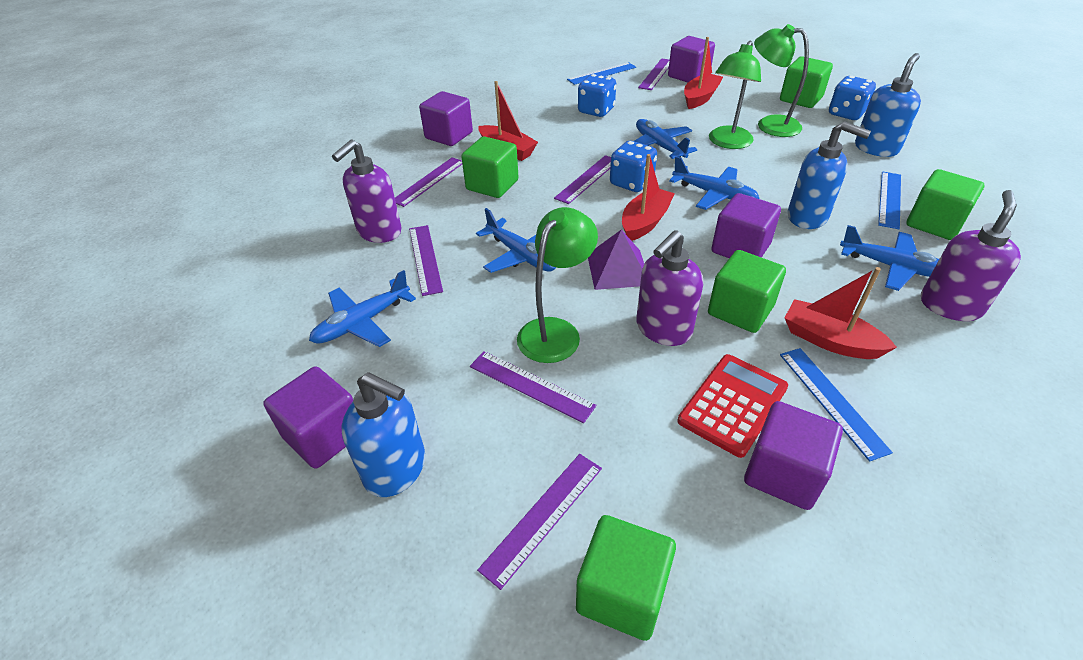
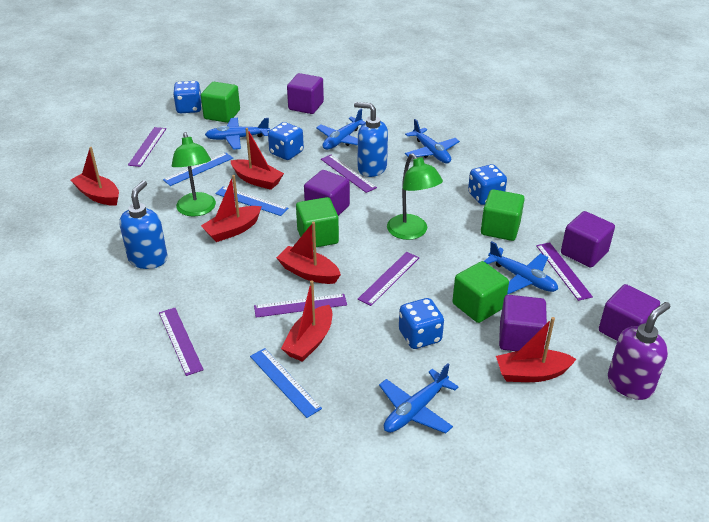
blue dice: 3 -> 4
blue soap dispenser: 3 -> 2
green cube: 5 -> 4
green lamp: 3 -> 2
purple pyramid: 1 -> 0
purple soap dispenser: 3 -> 1
red boat: 4 -> 6
red calculator: 1 -> 0

